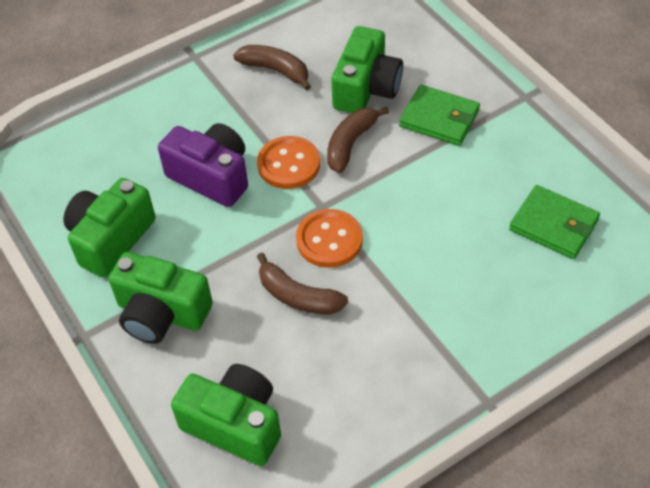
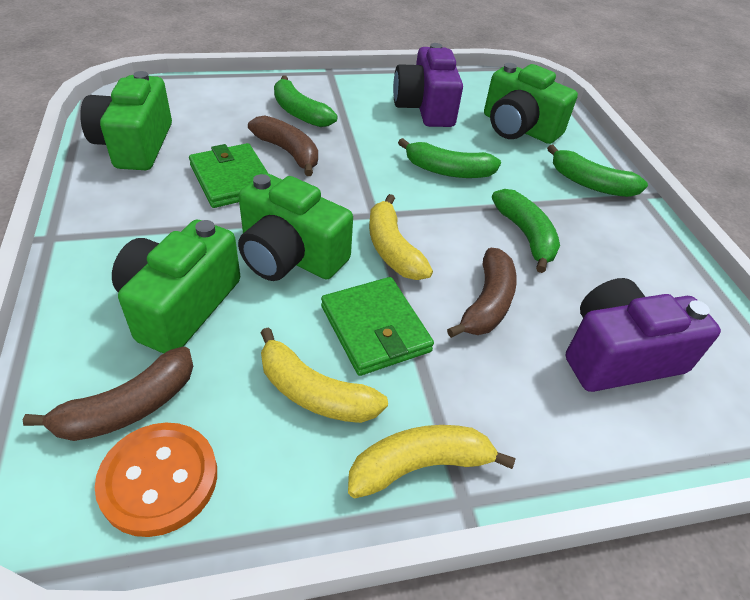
green banana: 0 -> 4
orange button: 2 -> 1
purple camera: 1 -> 2
yellow banana: 0 -> 3

